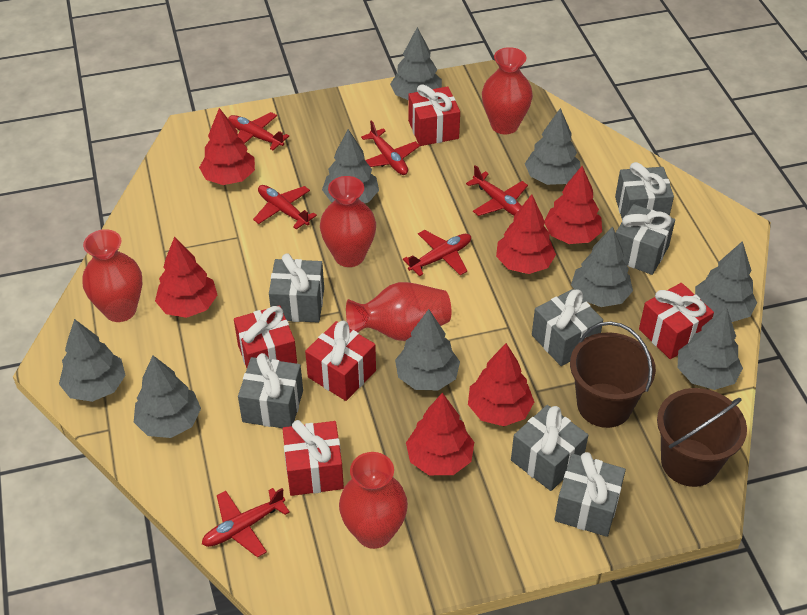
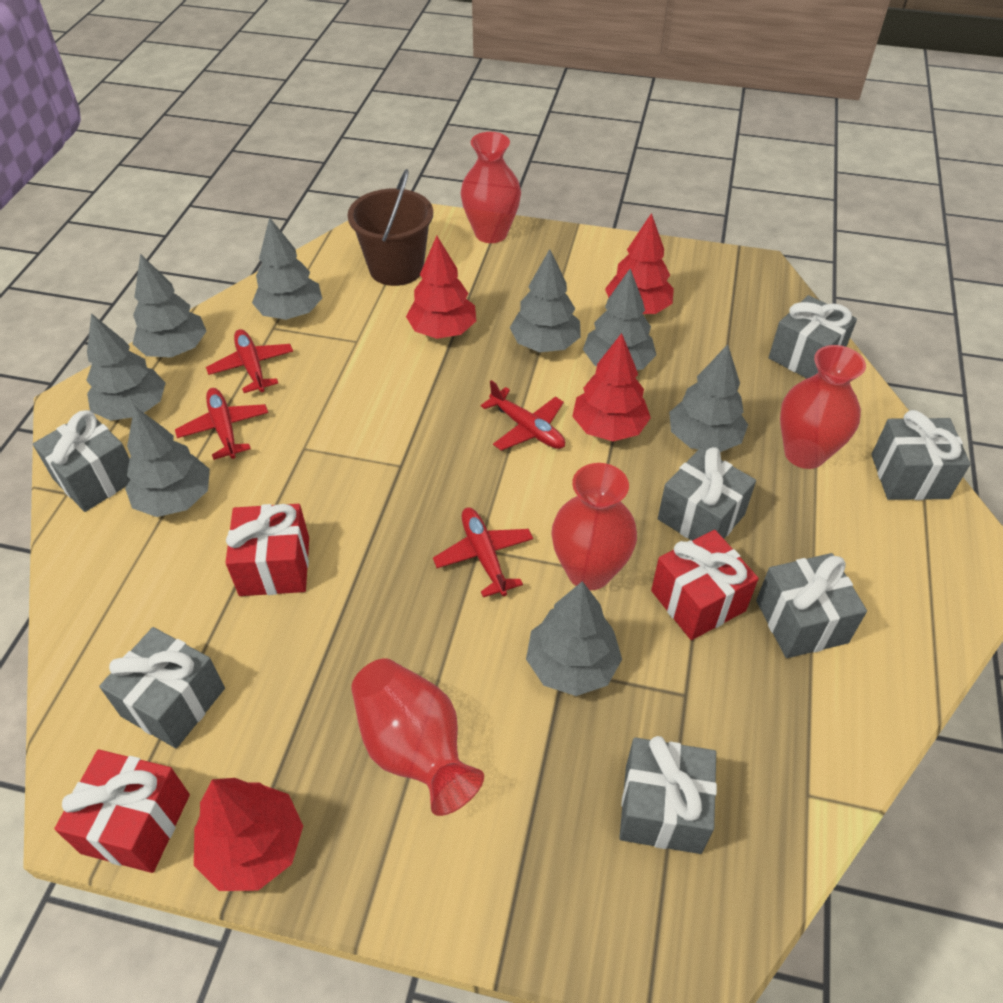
brown bucket: 2 -> 1
grey tree: 9 -> 8
red gift: 5 -> 3
red plane: 6 -> 4
red tree: 6 -> 4
red vase: 5 -> 4

